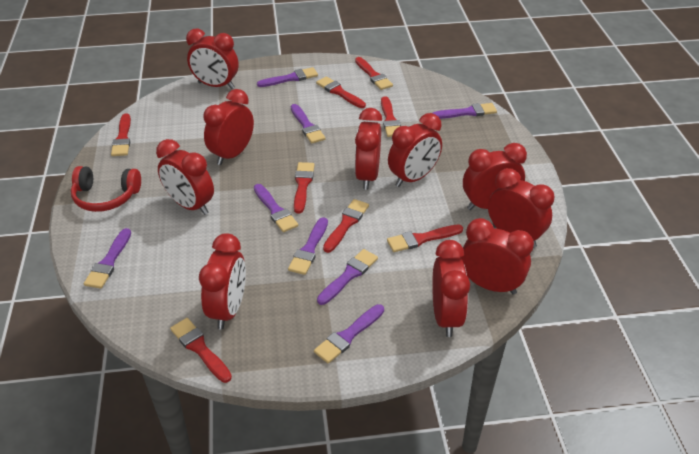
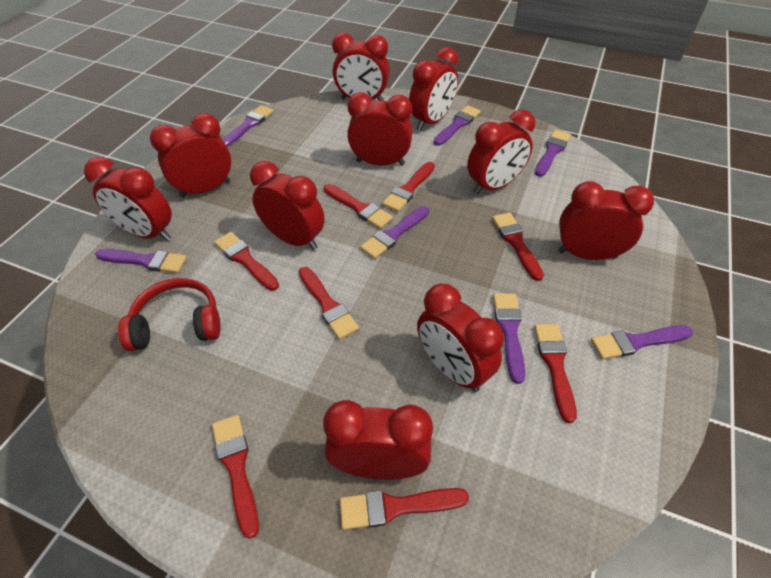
purple brush: 8 -> 7

